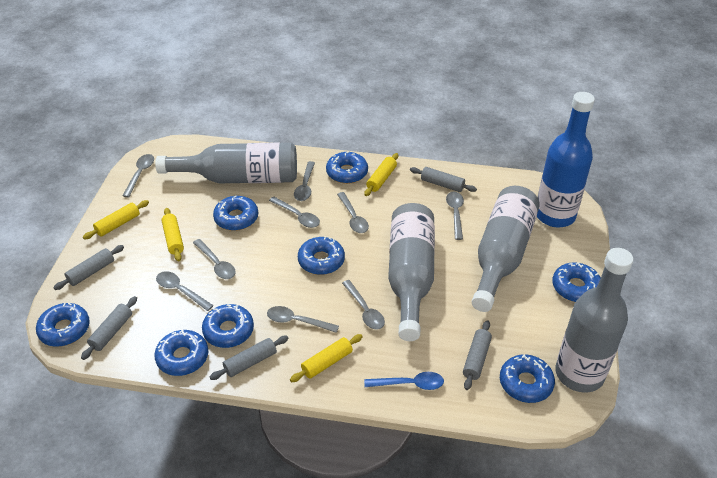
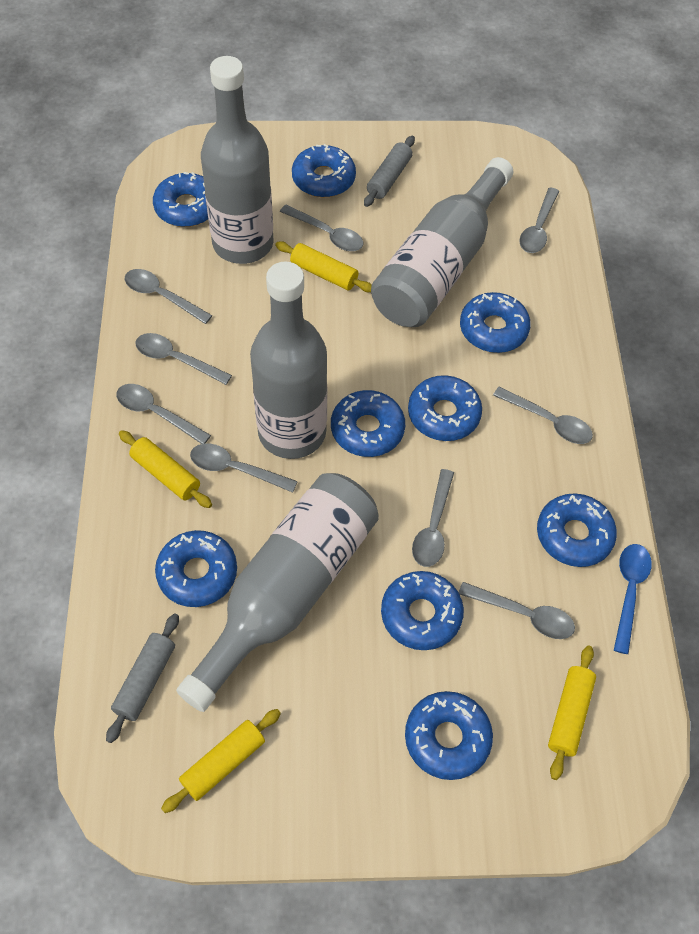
blue bottle: 1 -> 0
blue donut: 8 -> 9
grey rolling pin: 5 -> 2

